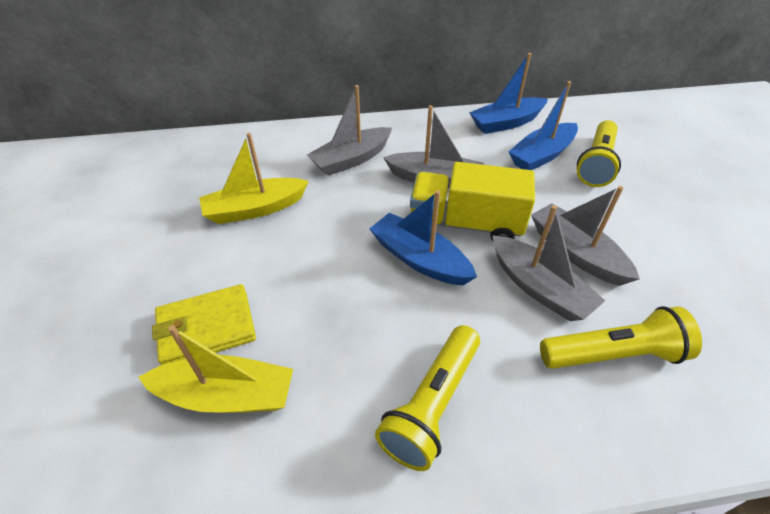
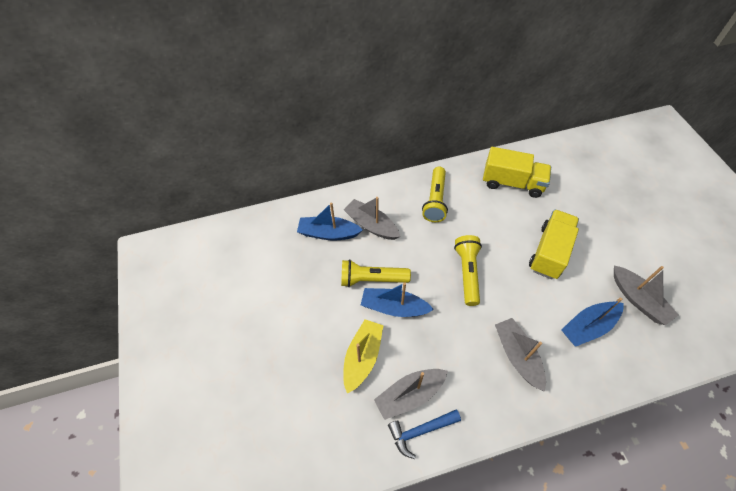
blue hammer: 0 -> 1
yellow boat: 2 -> 1
yellow truck: 1 -> 2
yellow wallet: 1 -> 0

